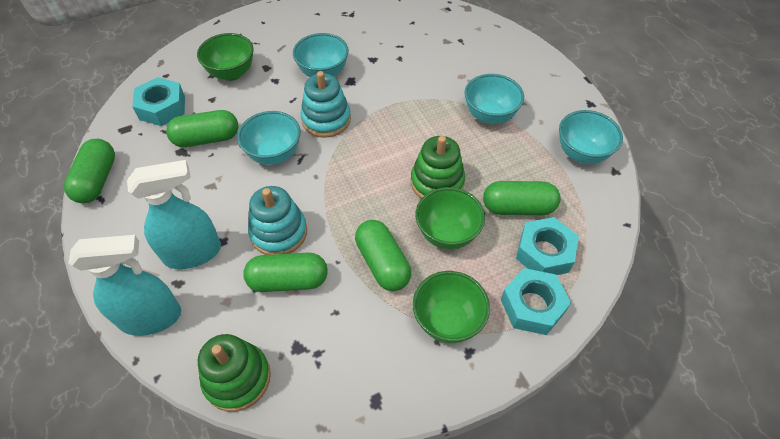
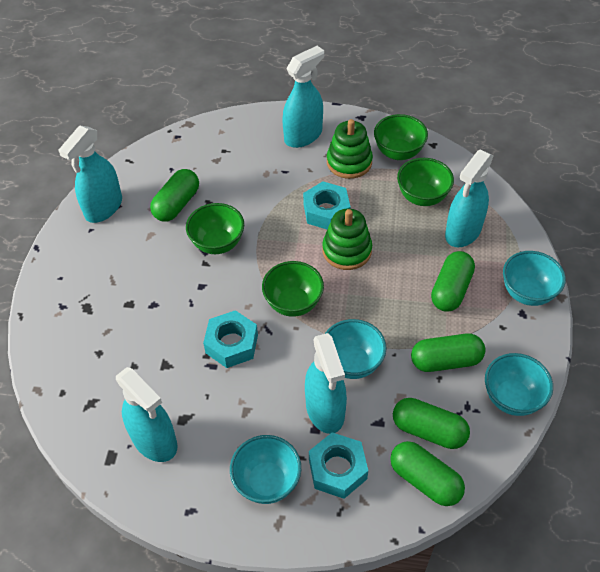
green bowl: 3 -> 4
turquoise spray bottle: 2 -> 5
turquoise stacking toy: 2 -> 0

